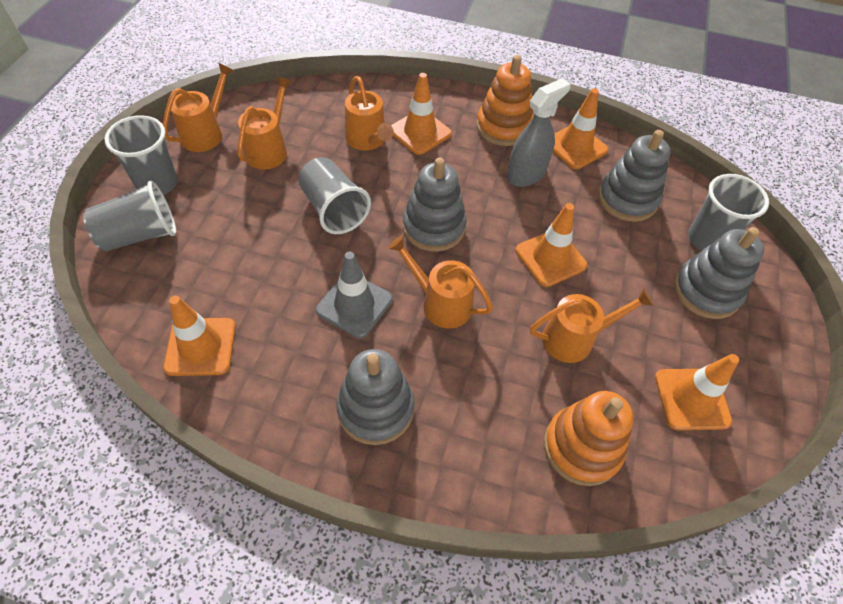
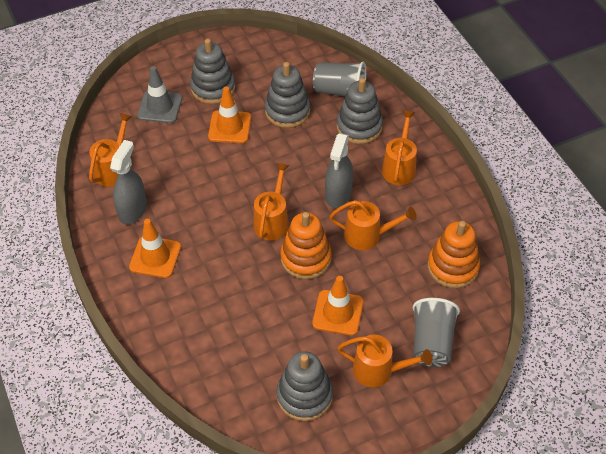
grey cup: 4 -> 2
grey spray bottle: 1 -> 2
orange traffic cone: 5 -> 3

